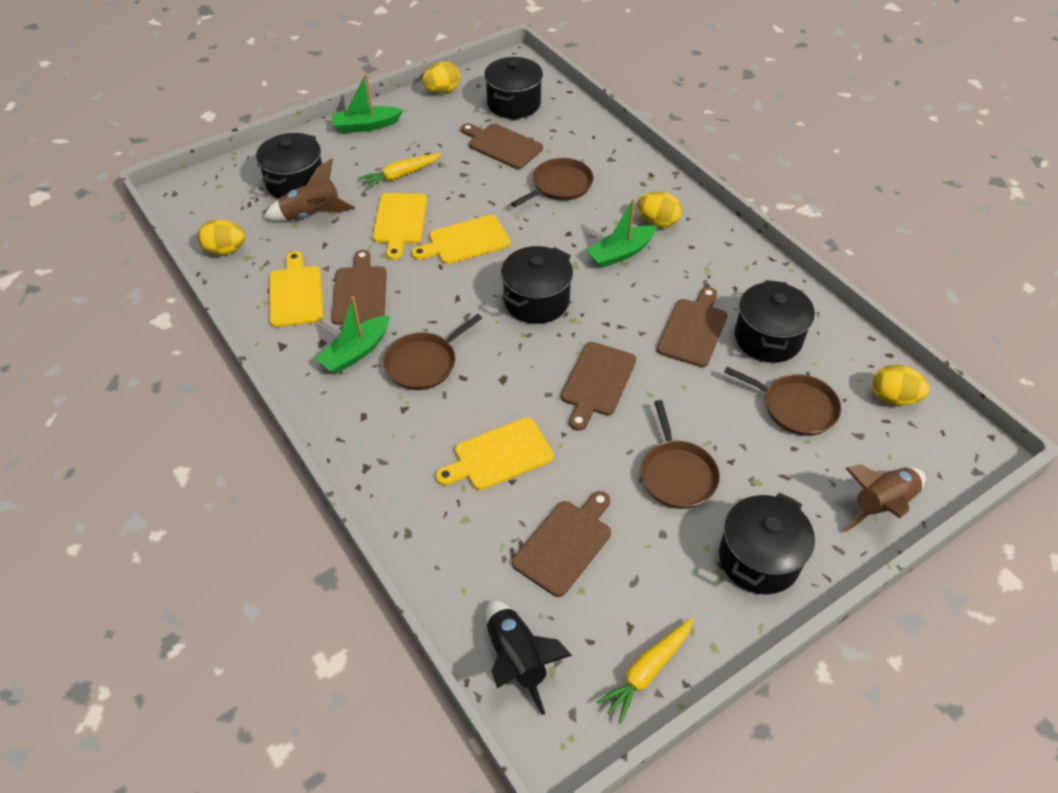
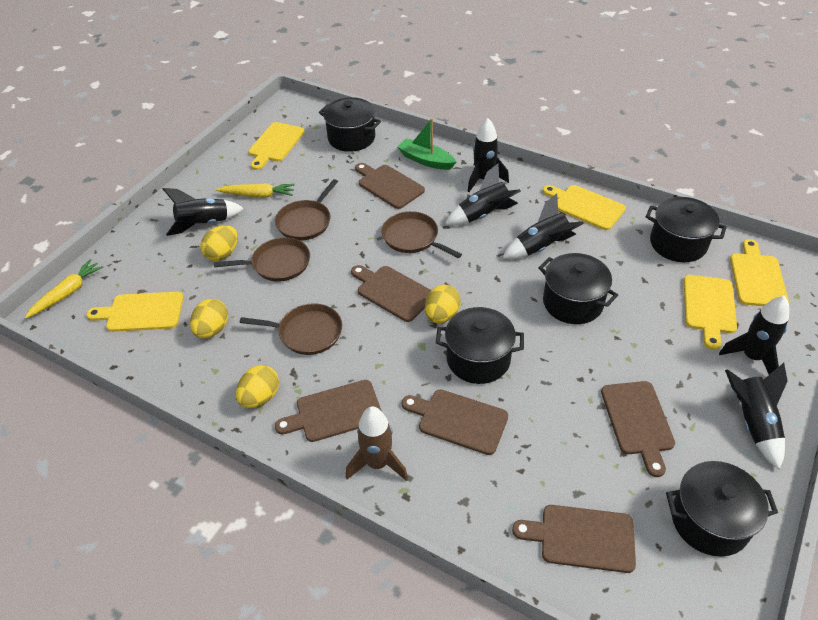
black rocket: 1 -> 6
brown cutting board: 5 -> 6
brown rocket: 2 -> 1
green boat: 3 -> 1
yellow cutting board: 4 -> 5

